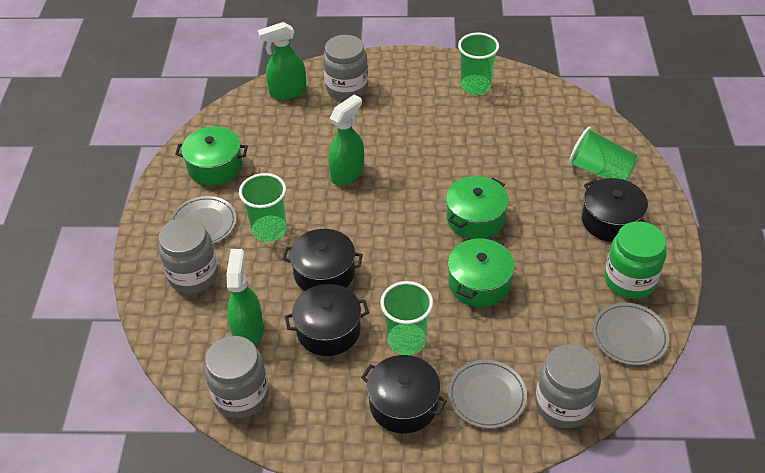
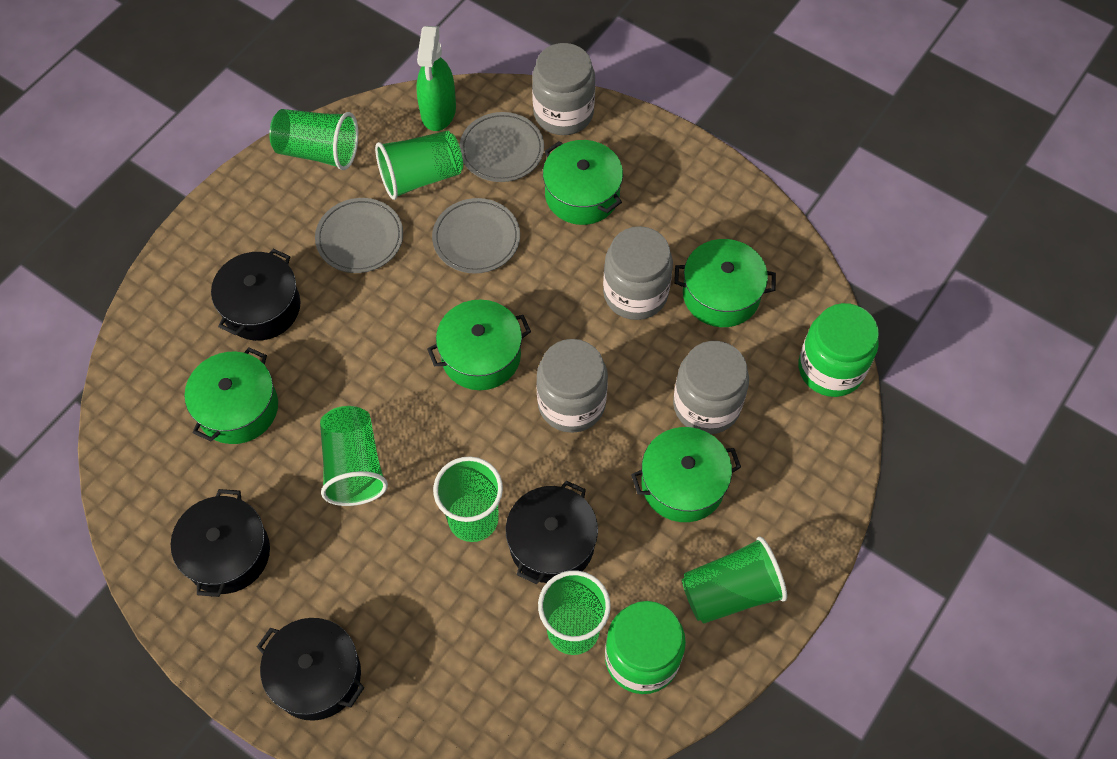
green cup: 4 -> 6
green jar: 1 -> 2
green pot: 3 -> 5
green spray bottle: 3 -> 1

